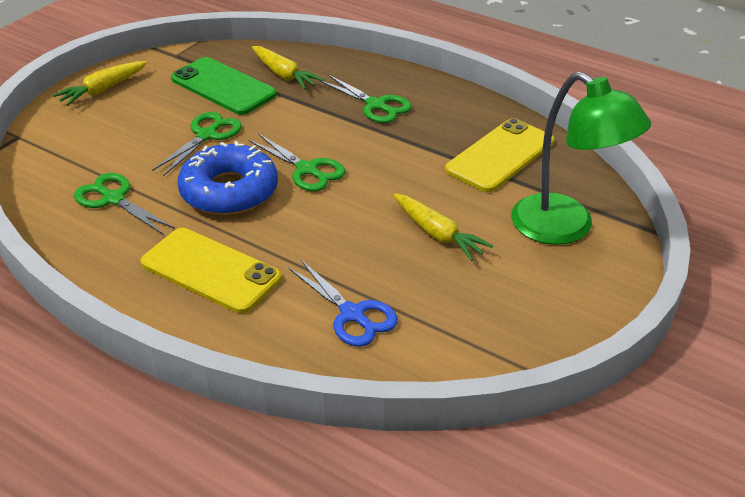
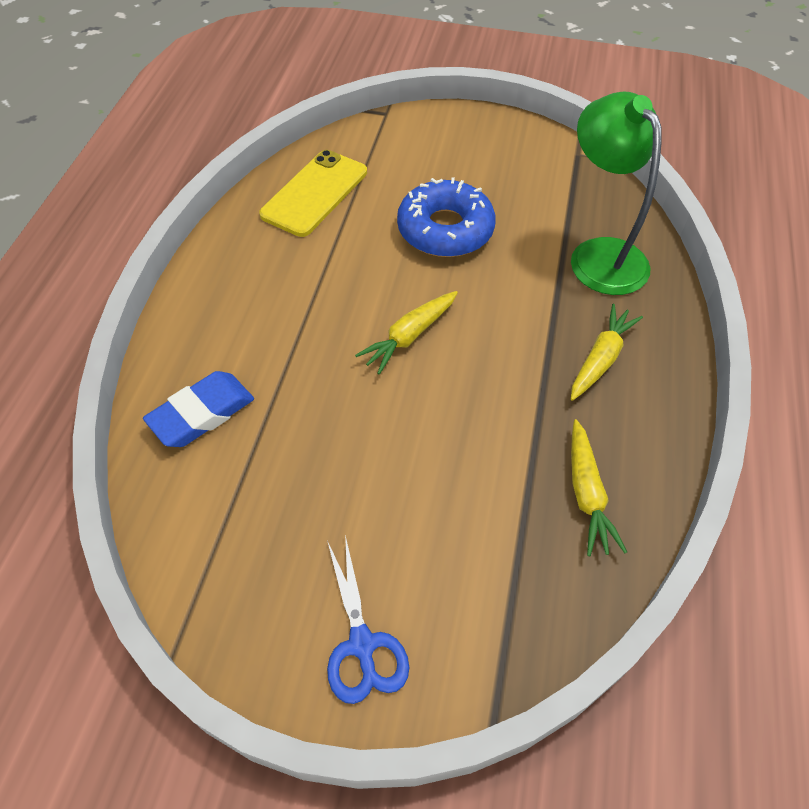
blue eraser: 0 -> 1
green phone: 1 -> 0
green scissors: 4 -> 0
yellow phone: 2 -> 1

